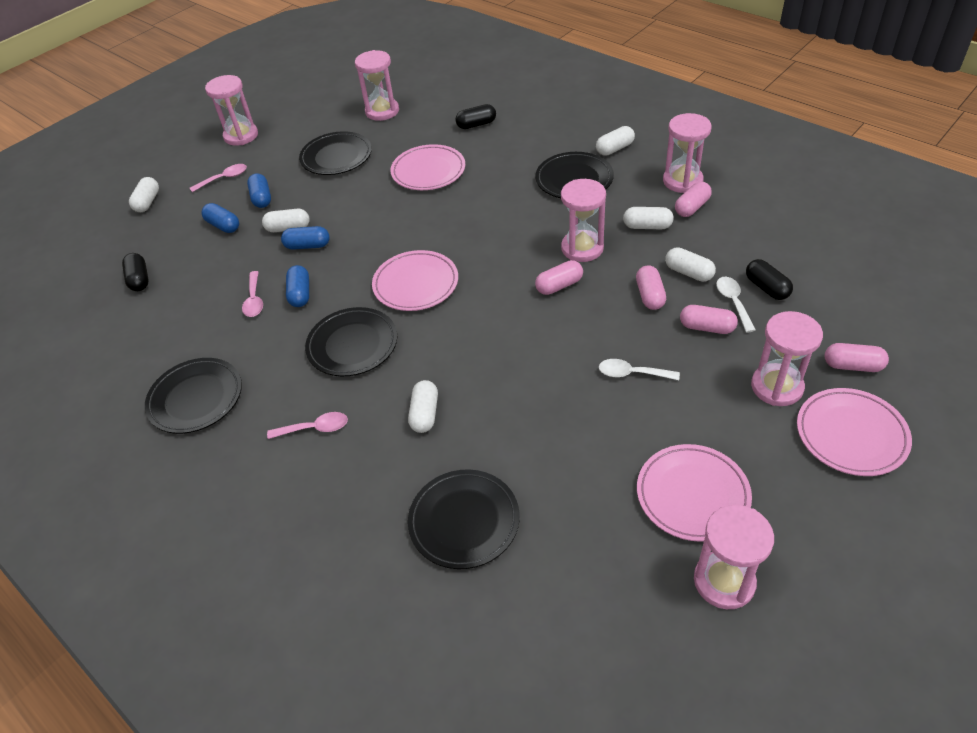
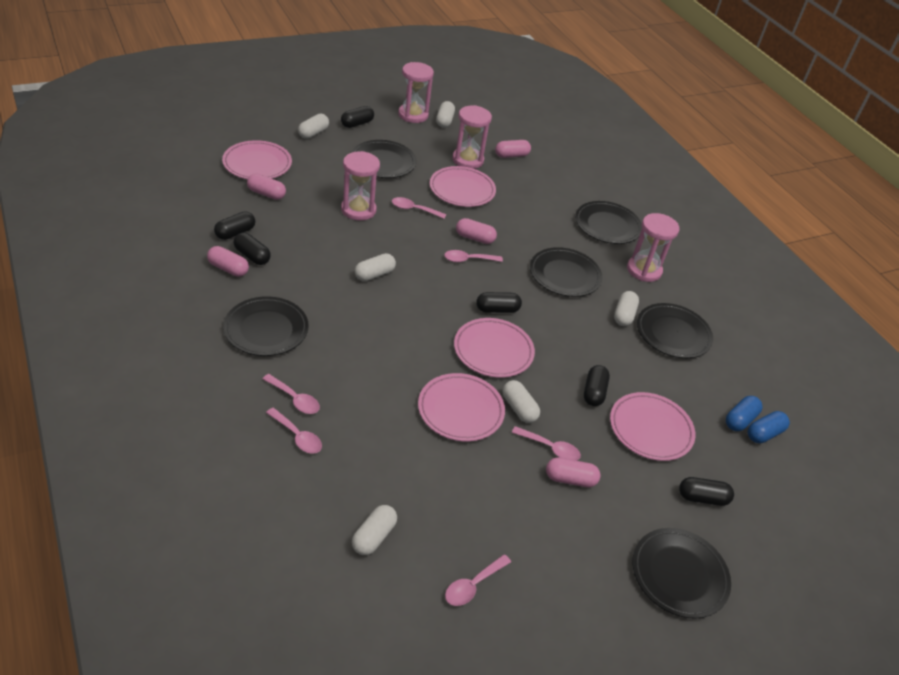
black capsule: 3 -> 6
black plate: 5 -> 6
blue capsule: 4 -> 2
pink hourglass: 6 -> 4
pink plate: 4 -> 5
pink spoon: 3 -> 6
white spoon: 2 -> 0

